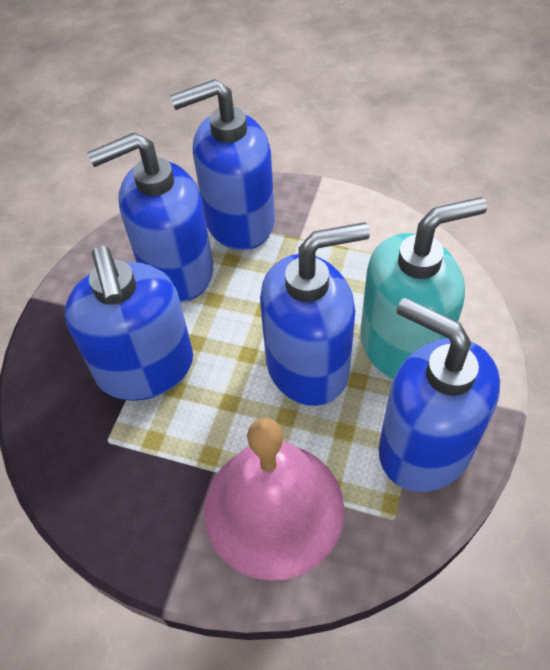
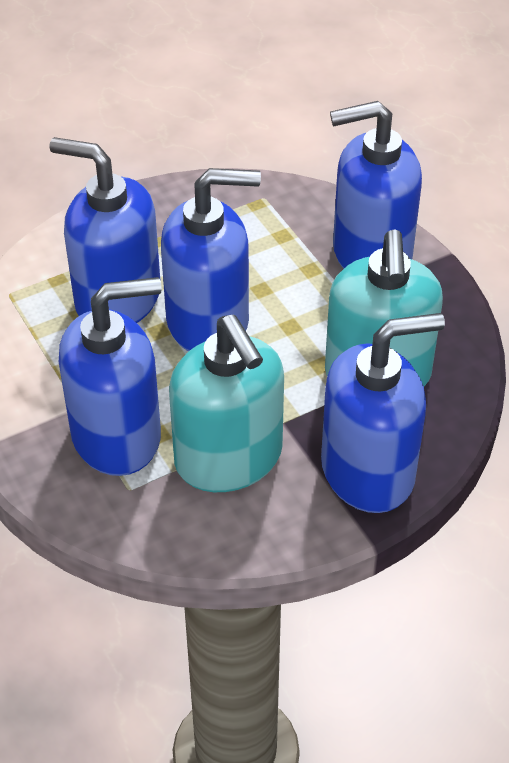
pink bell: 1 -> 0
turquoise soap dispenser: 1 -> 2

